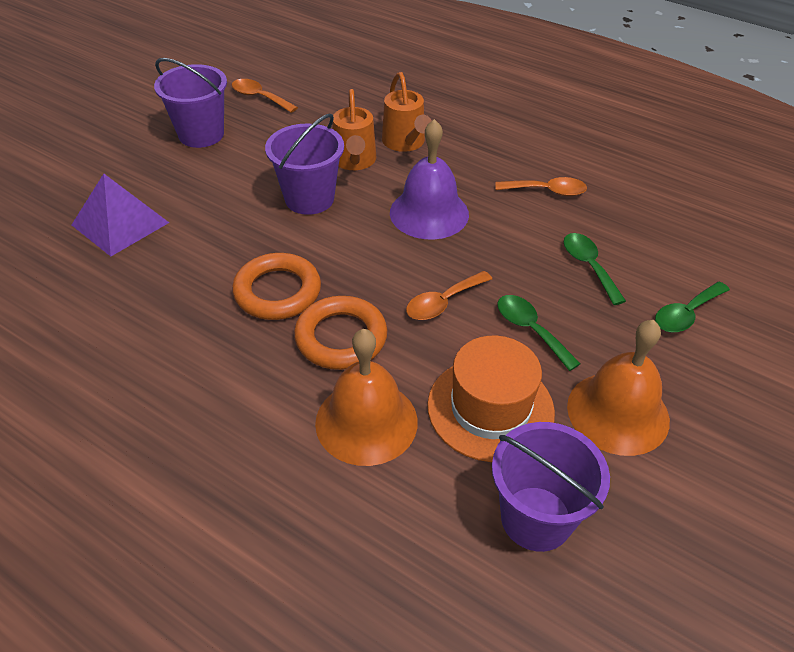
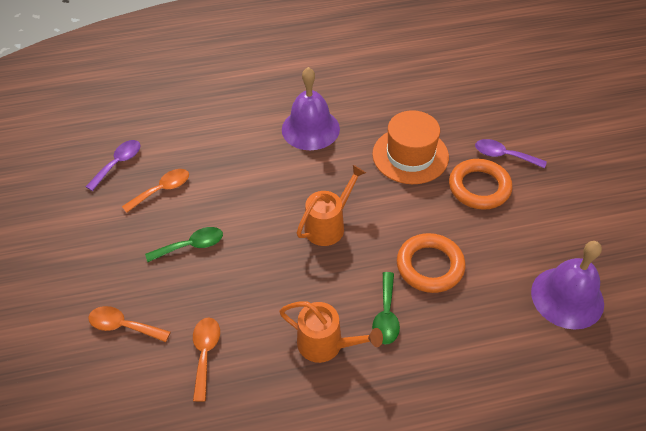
green spoon: 3 -> 2
orange bell: 2 -> 0
purple bell: 1 -> 2
purple bucket: 3 -> 0
purple pyramid: 1 -> 0
purple spoon: 0 -> 2

